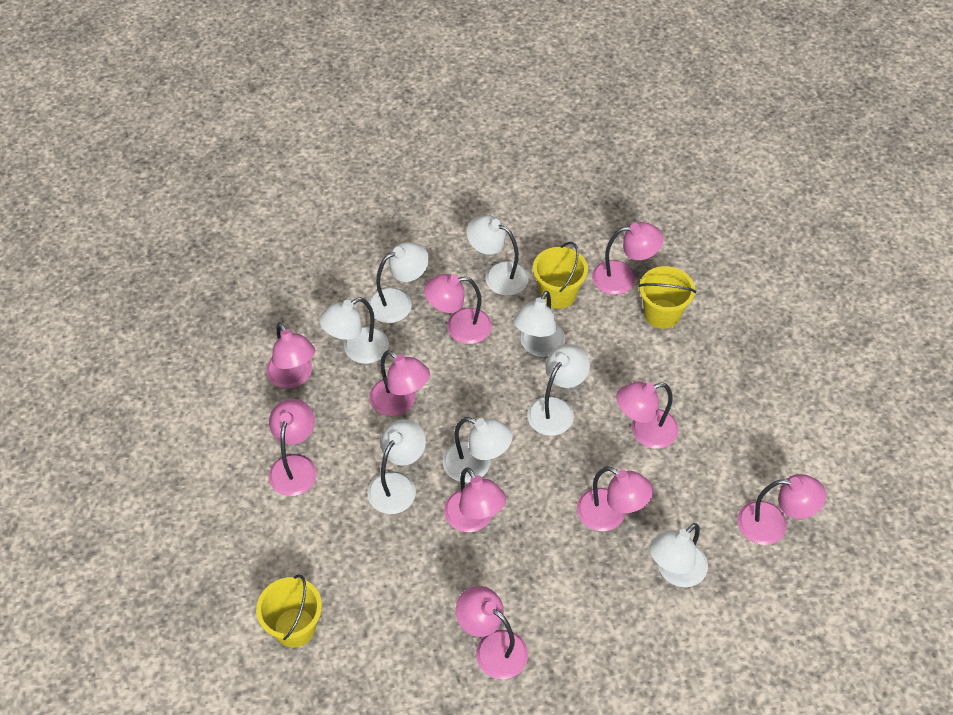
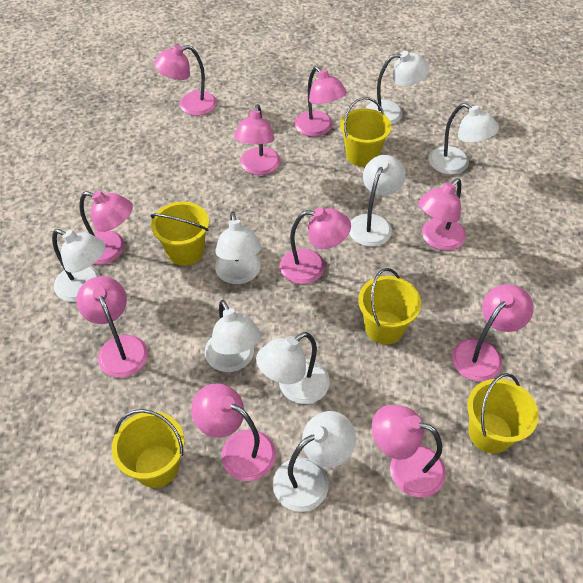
yellow bucket: 3 -> 5

